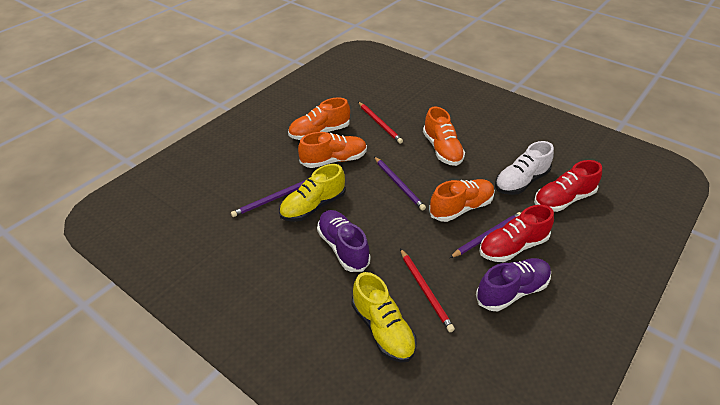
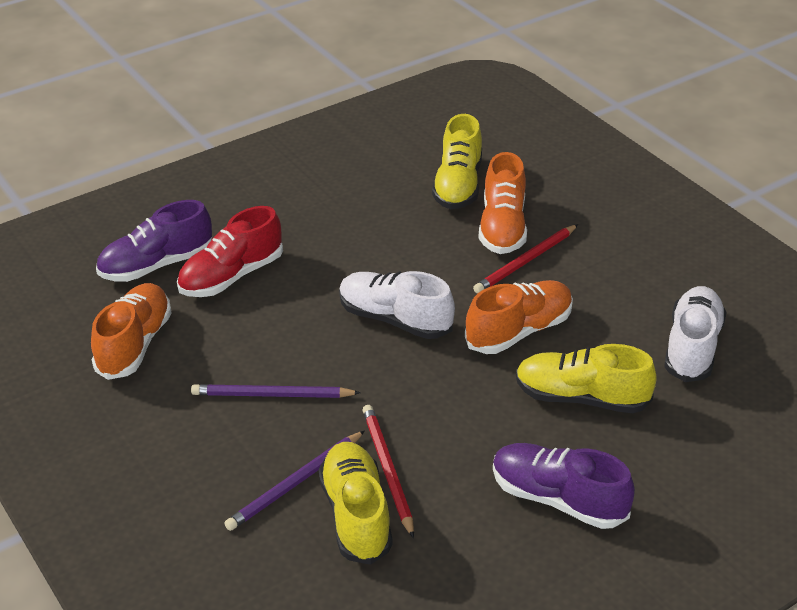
orange shoe: 4 -> 3
purple pencil: 3 -> 2
red shoe: 2 -> 1
white shoe: 1 -> 2
yellow shoe: 2 -> 3

